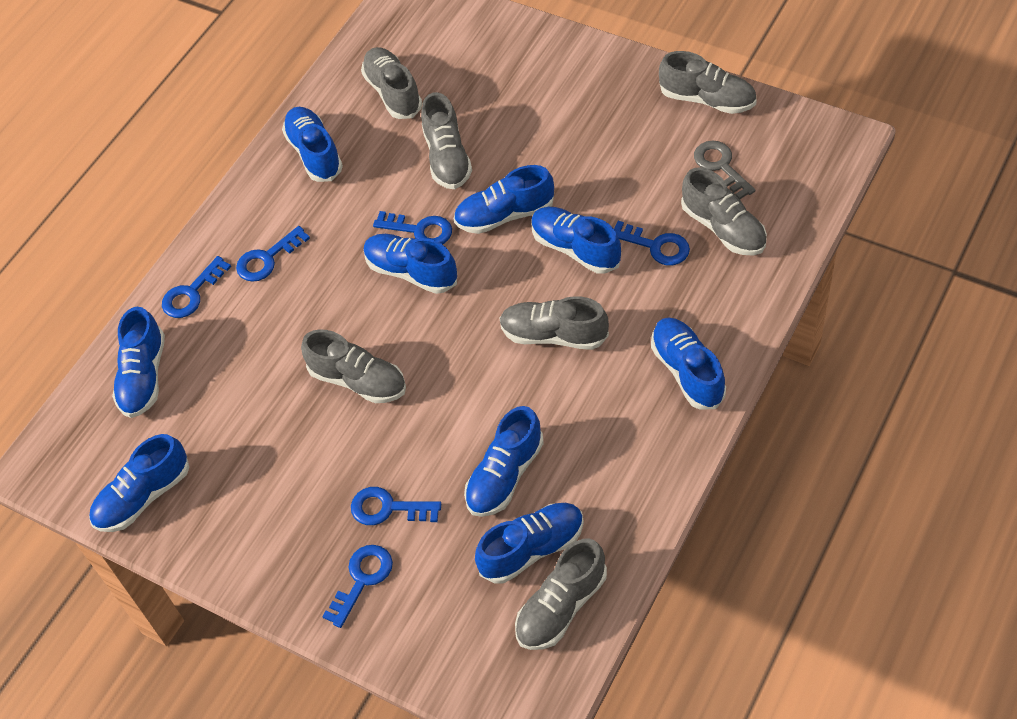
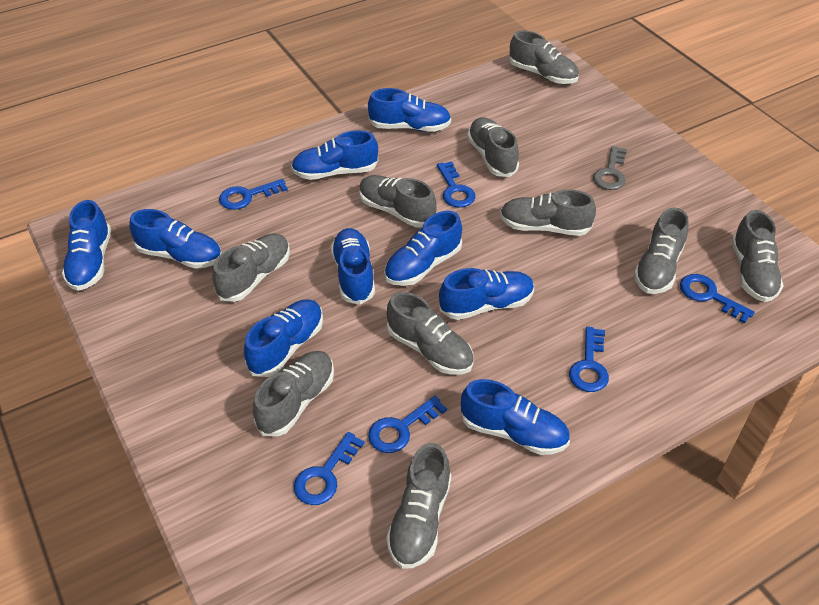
grey shoe: 7 -> 10

